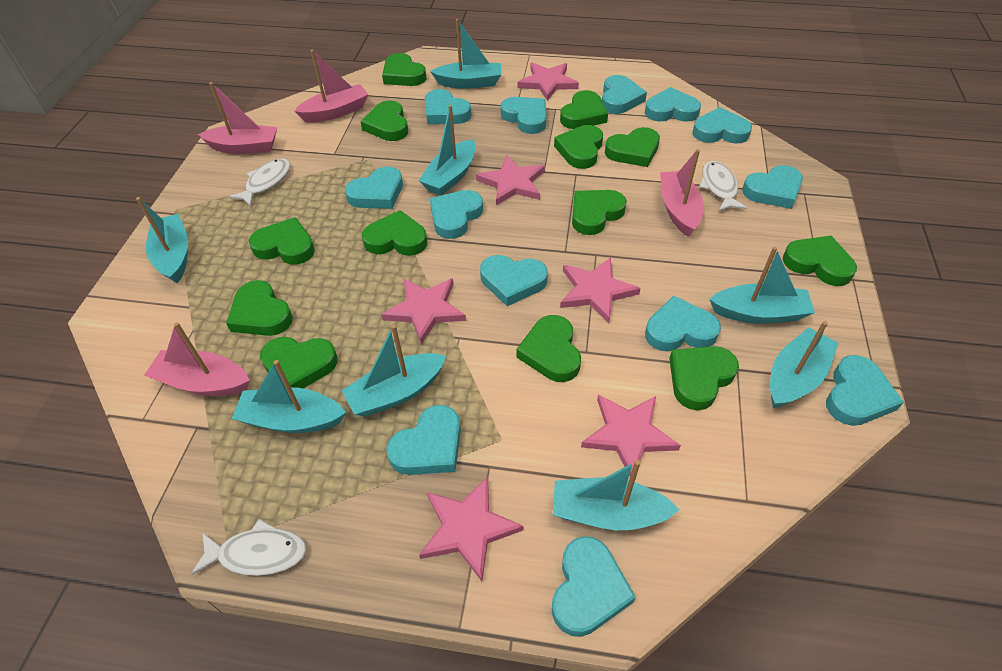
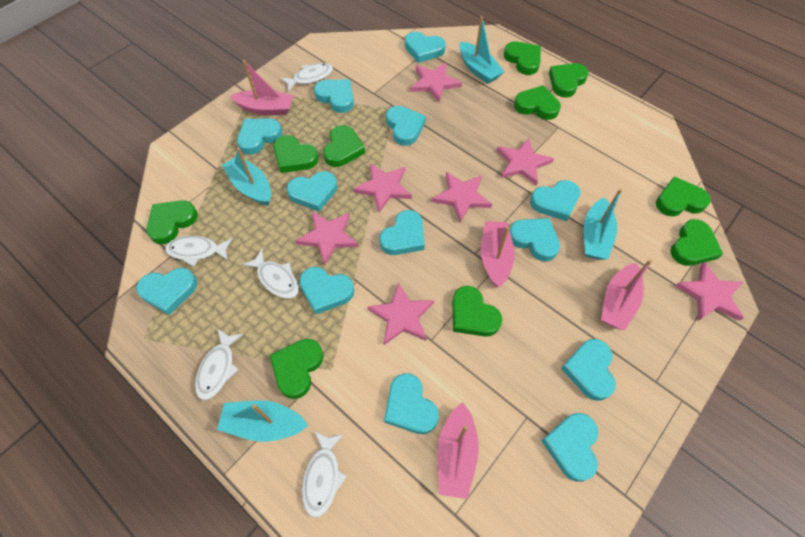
green heart: 13 -> 10
pink star: 6 -> 7
turquoise boat: 8 -> 4
white fish: 3 -> 5

